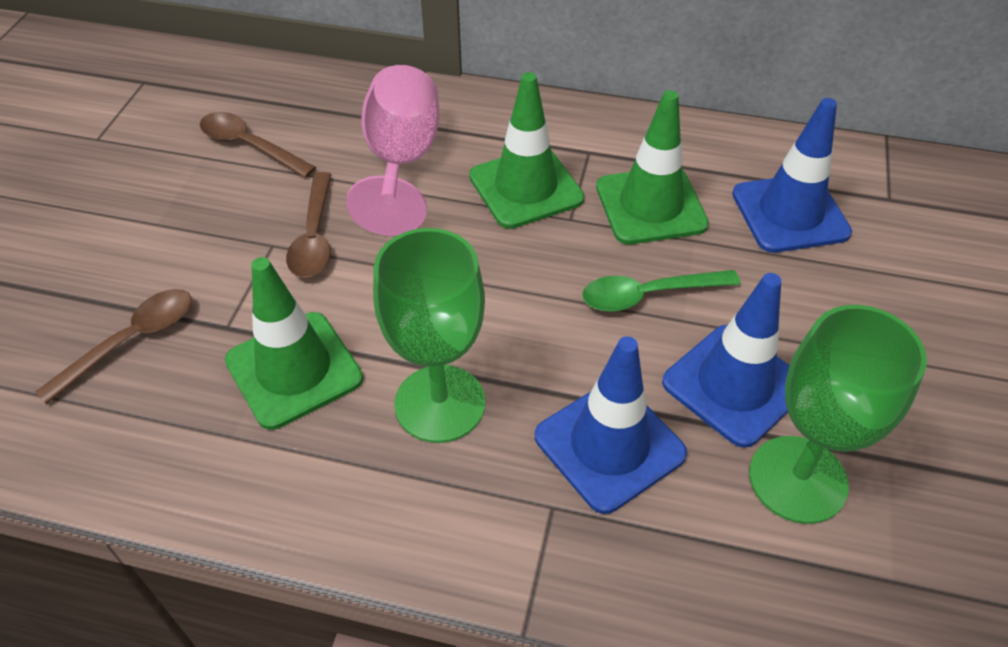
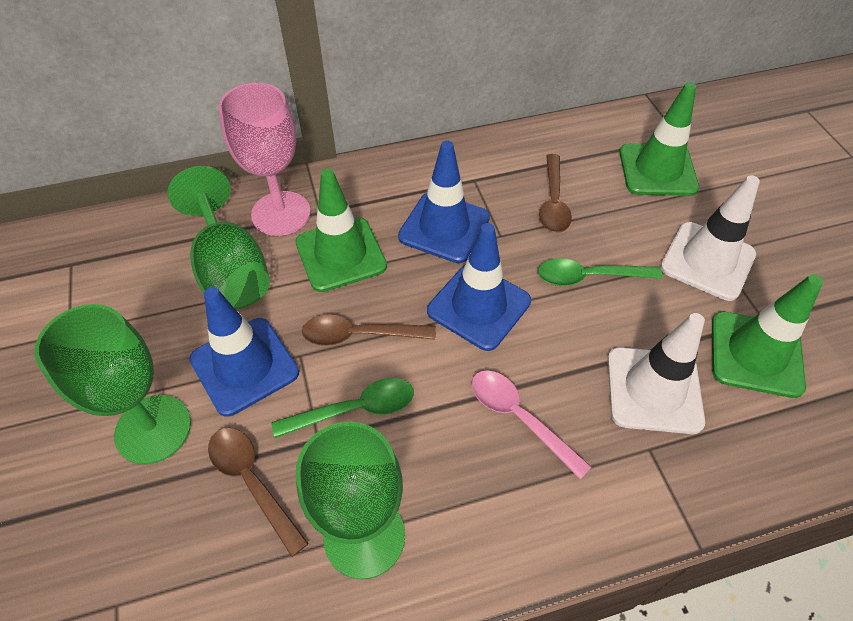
green goblet: 2 -> 3
green spoon: 1 -> 2
pink spoon: 0 -> 1
white traffic cone: 0 -> 2

